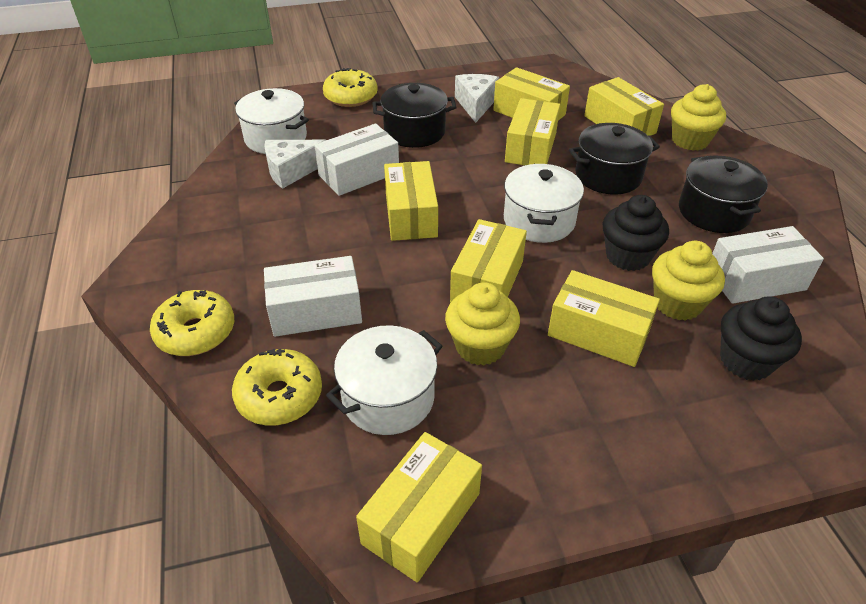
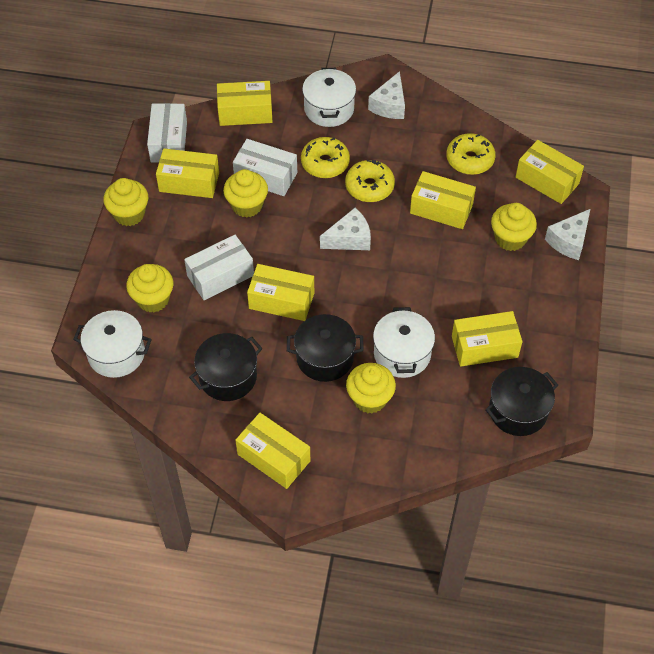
black cupcake: 2 -> 0
white cheese: 2 -> 3
yellow cupcake: 3 -> 5

